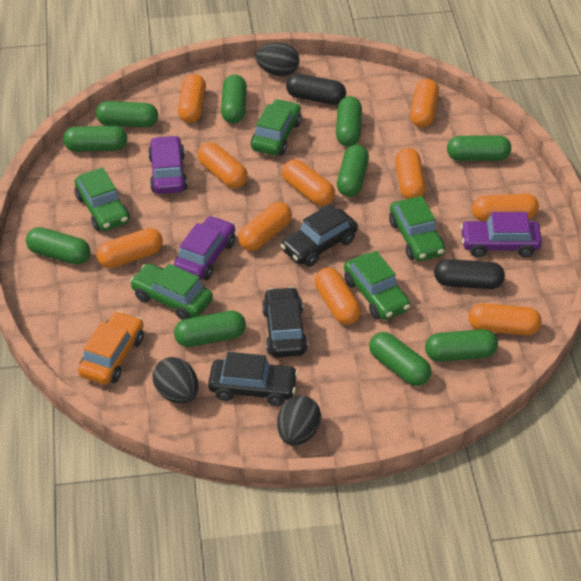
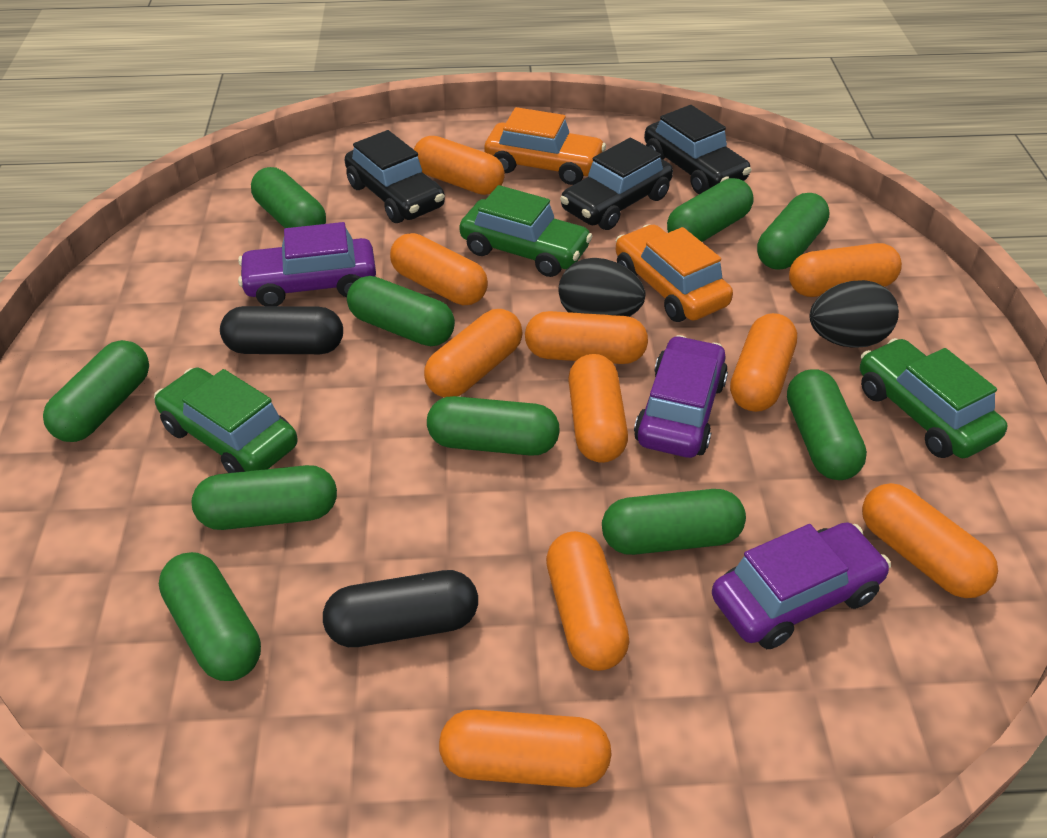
black egg: 3 -> 2
green car: 5 -> 3
orange car: 1 -> 2

